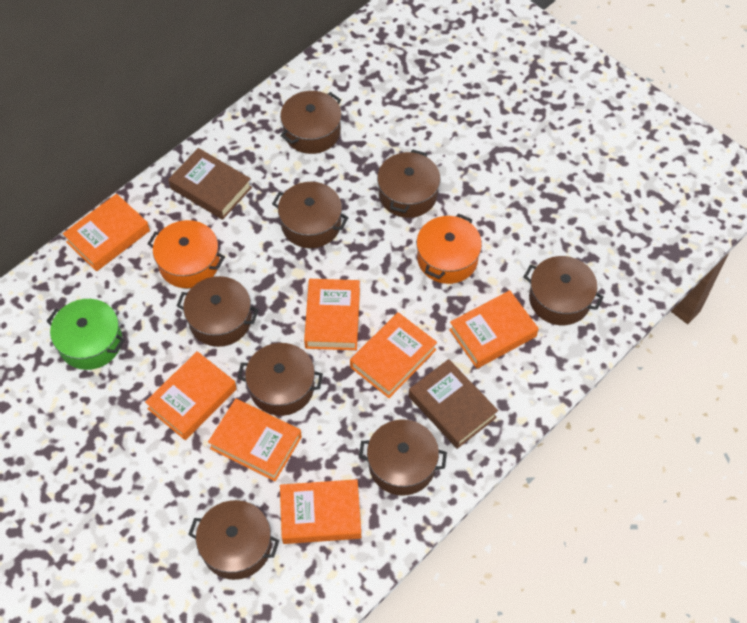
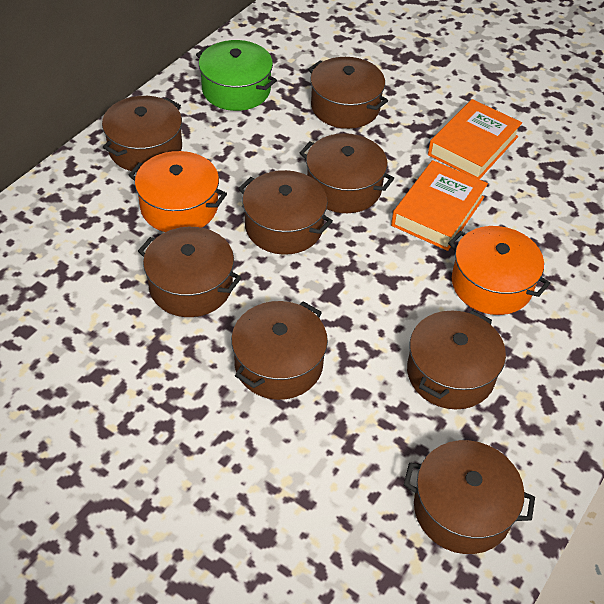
brown book: 2 -> 0
orange book: 7 -> 2

